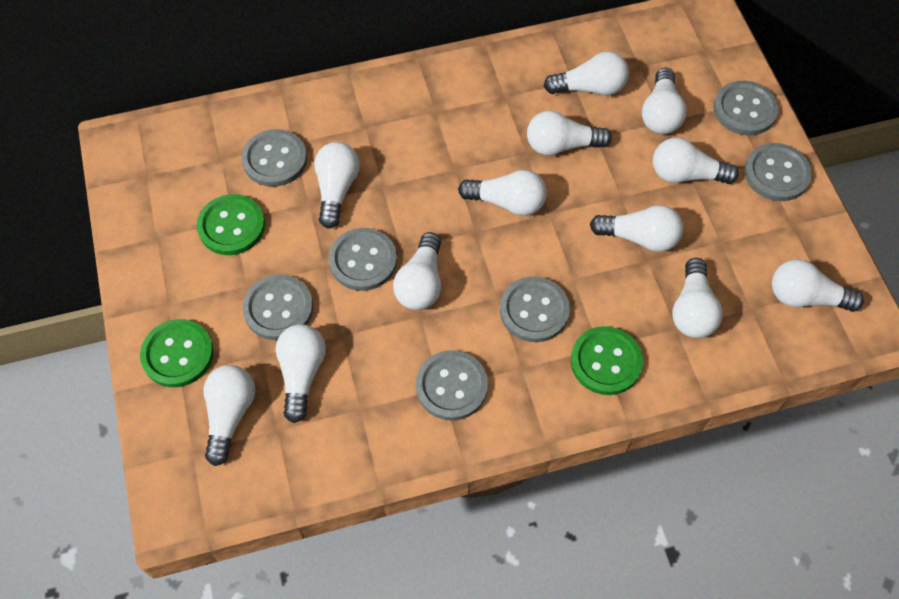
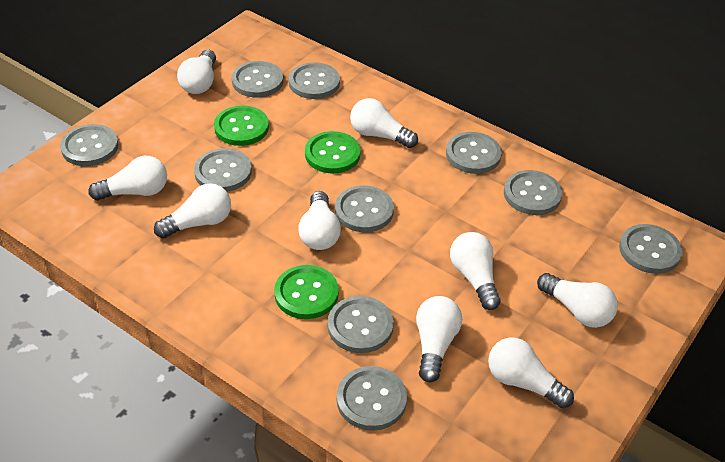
grey button: 7 -> 10
white light bulb: 12 -> 9

